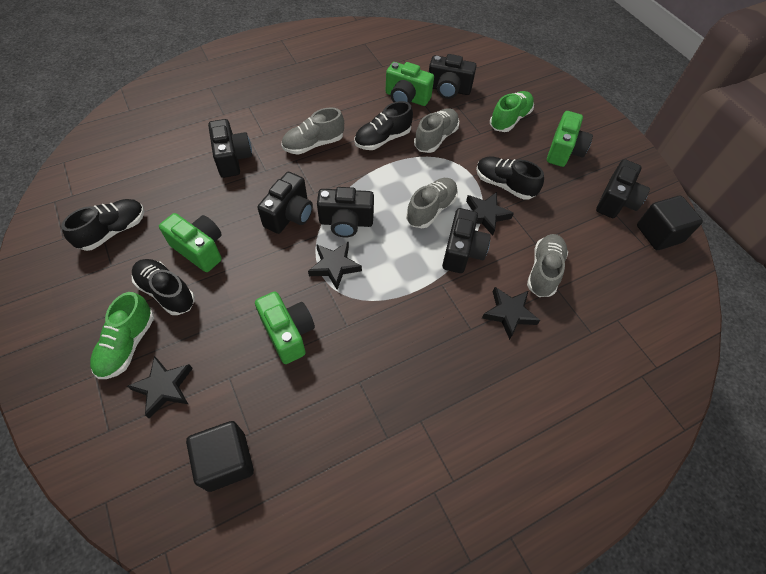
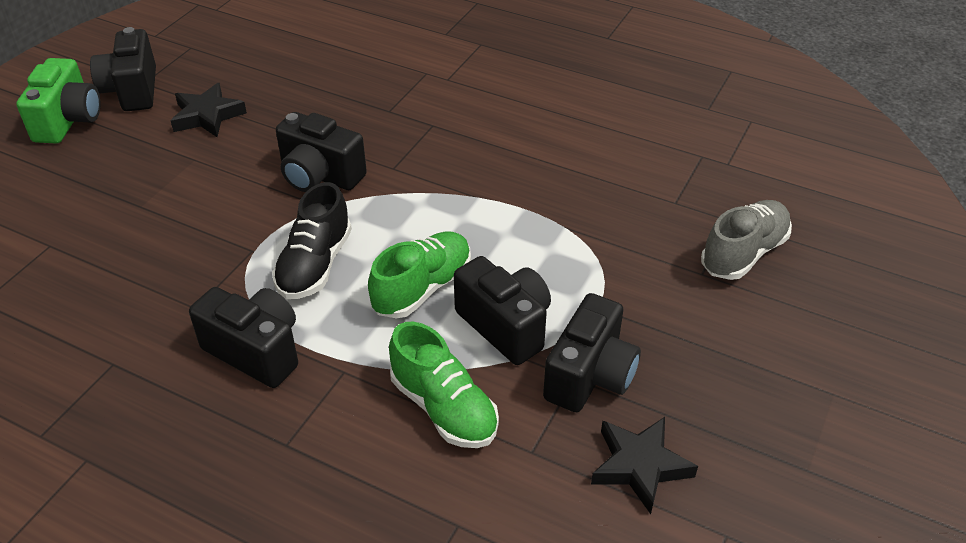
black camera: 6 -> 5
black cube: 2 -> 0
black shoe: 4 -> 1
black star: 4 -> 2
green camera: 4 -> 1
grey shoe: 4 -> 1

